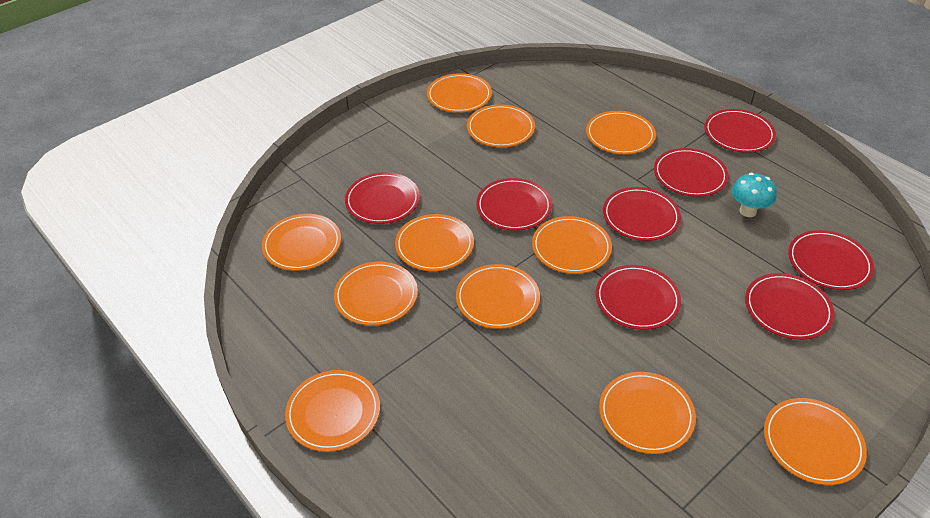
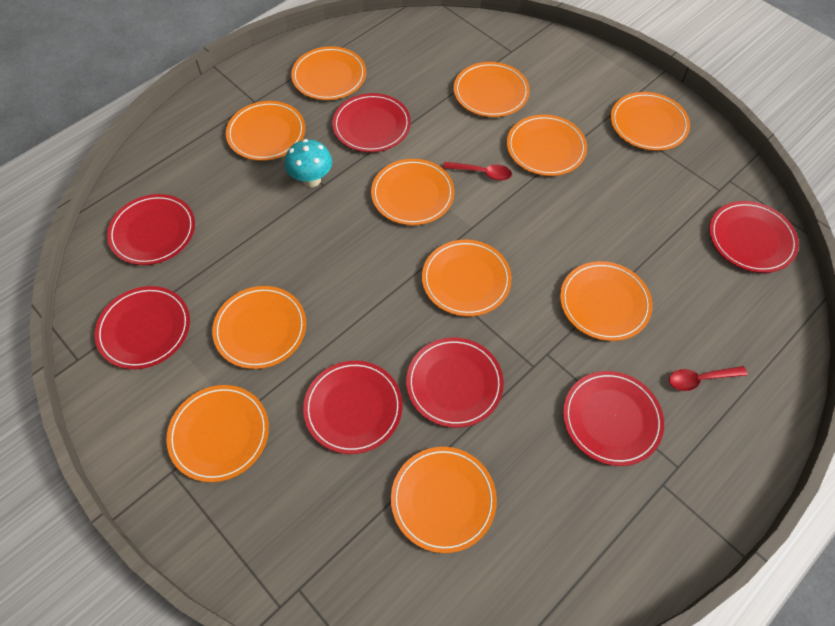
red plate: 8 -> 7
red spoon: 0 -> 2

